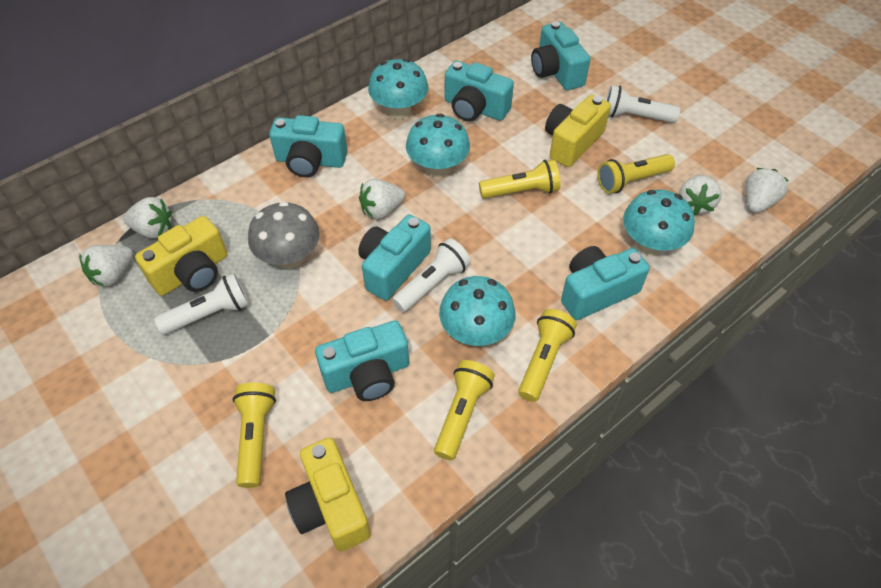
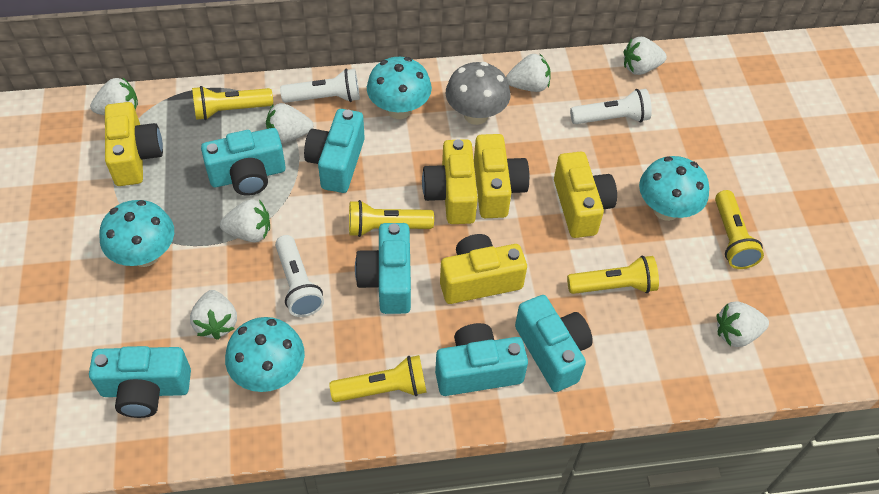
white strawberry: 5 -> 7
yellow camera: 3 -> 5

